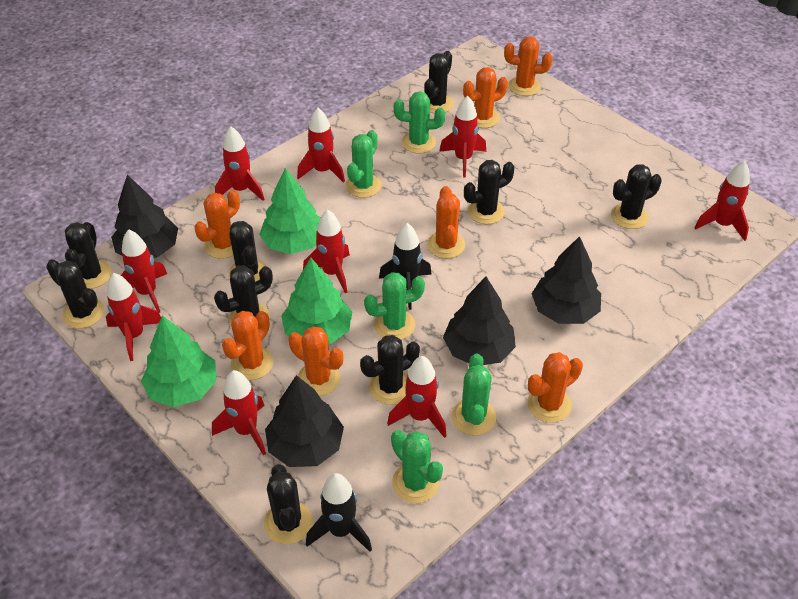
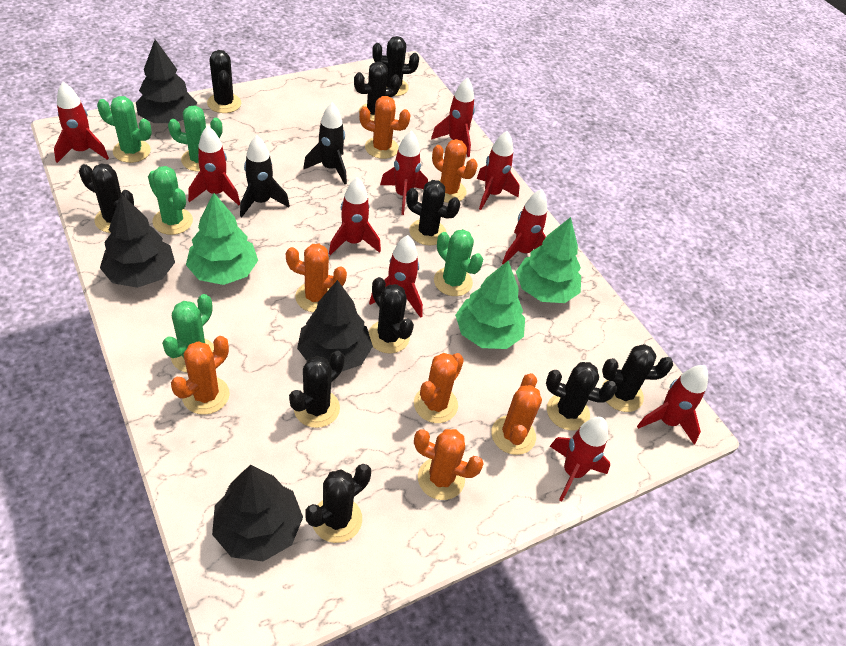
black cactus: 9 -> 10
red rocket: 9 -> 10

